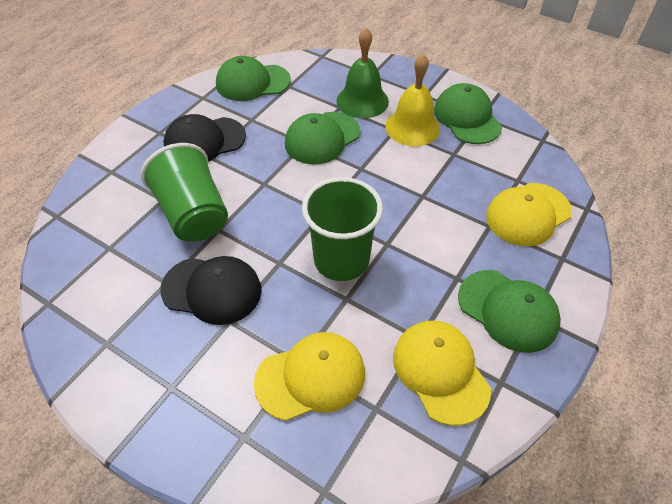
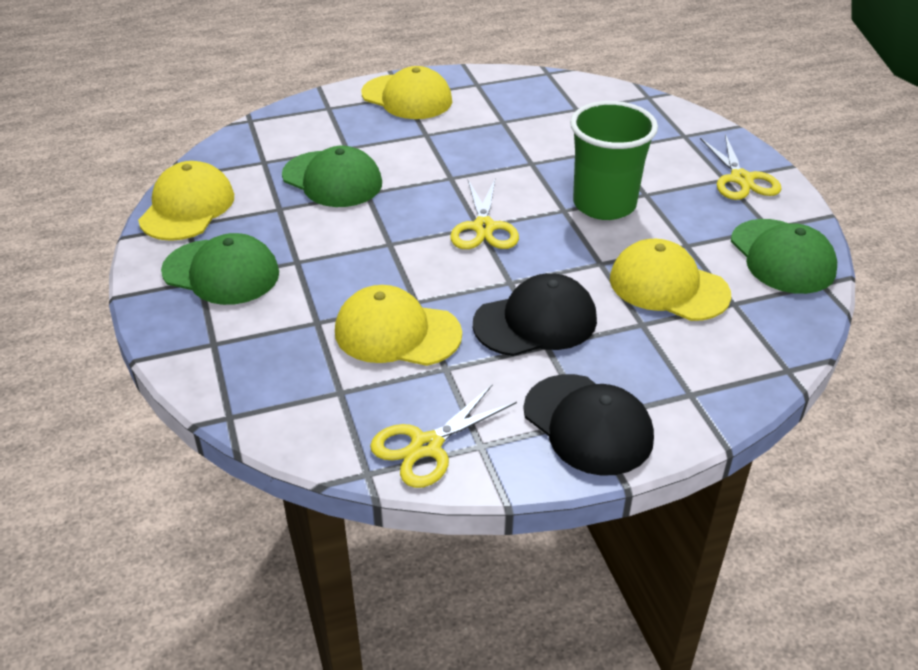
green bell: 1 -> 0
green cap: 4 -> 3
green cup: 2 -> 1
yellow bell: 1 -> 0
yellow cap: 3 -> 4
yellow scissors: 0 -> 3

